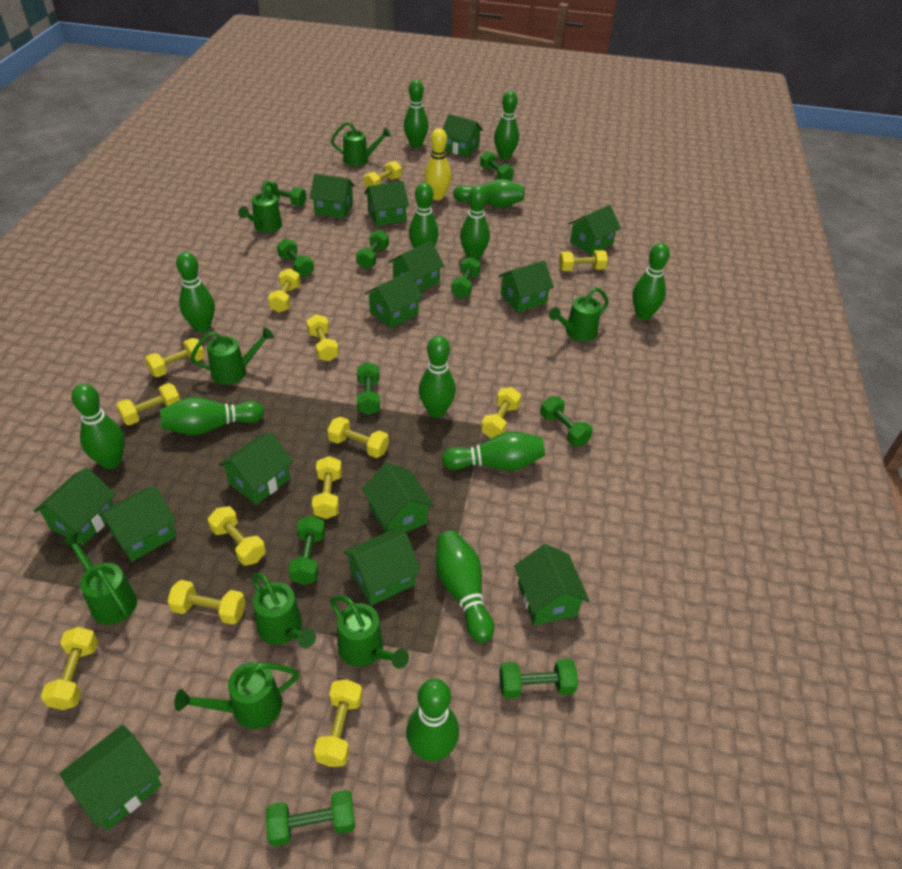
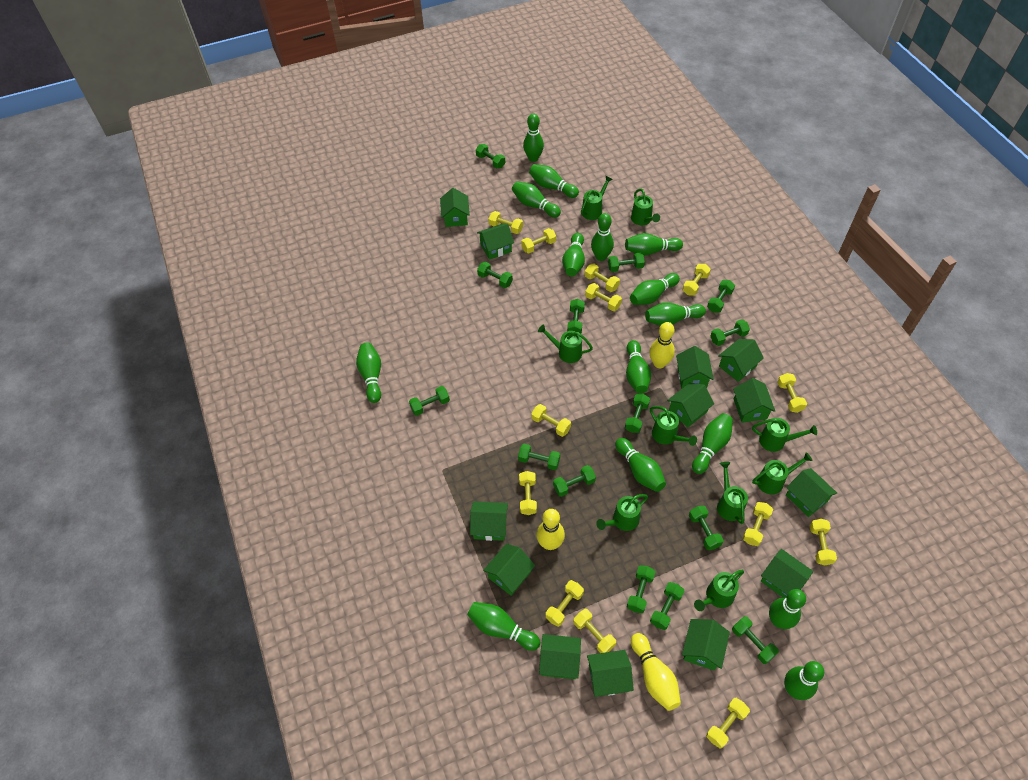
green bowling pin: 13 -> 15
green dumbbell: 10 -> 14
green house: 14 -> 13
green watering can: 8 -> 9
yellow bowling pin: 1 -> 3

